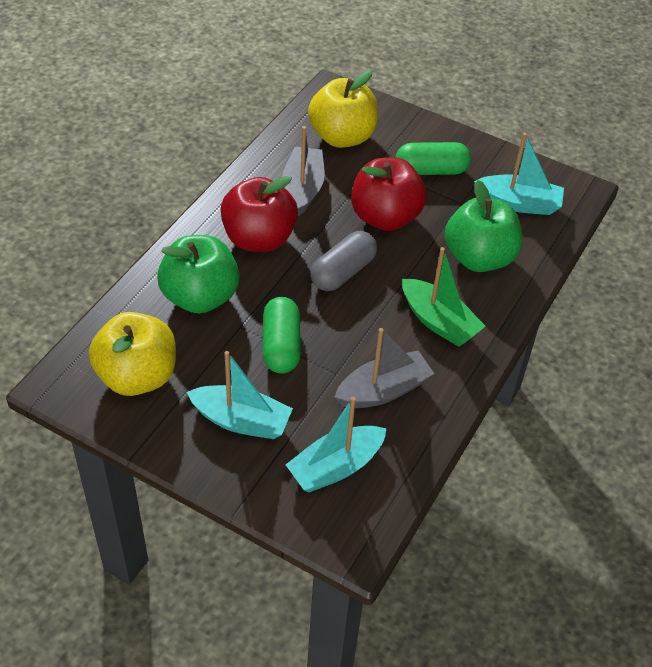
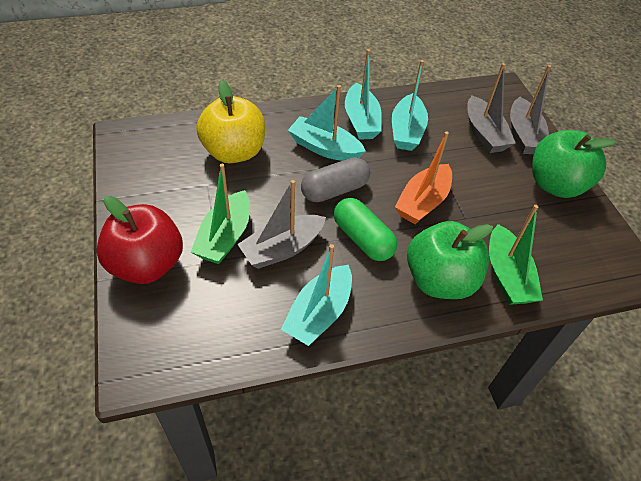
green boat: 1 -> 2
green capsule: 2 -> 1
grey boat: 2 -> 3
orange boat: 0 -> 1
red apple: 2 -> 1
turquoise boat: 3 -> 4
yellow apple: 2 -> 1

